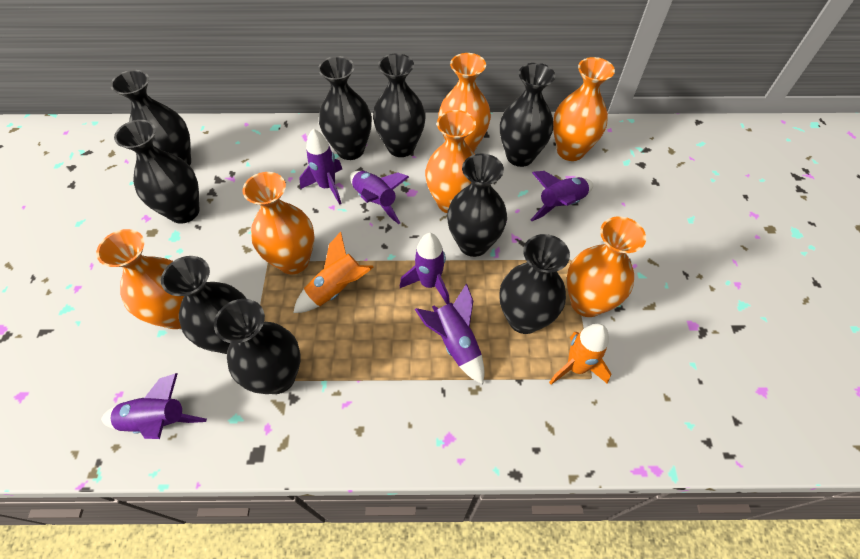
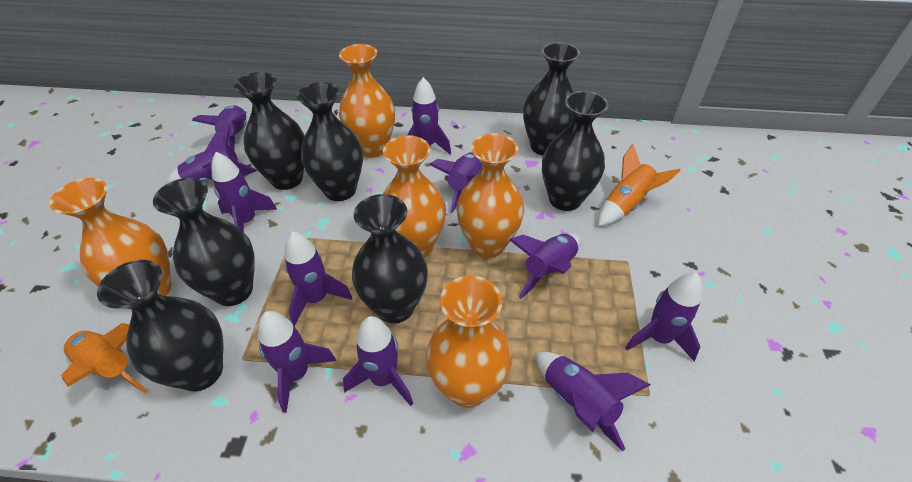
black vase: 9 -> 7
orange vase: 6 -> 5
purple rocket: 6 -> 11

